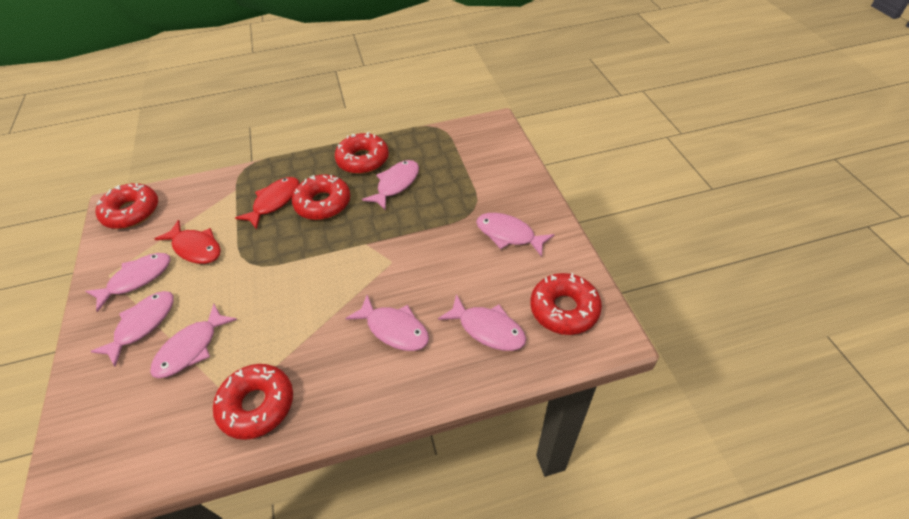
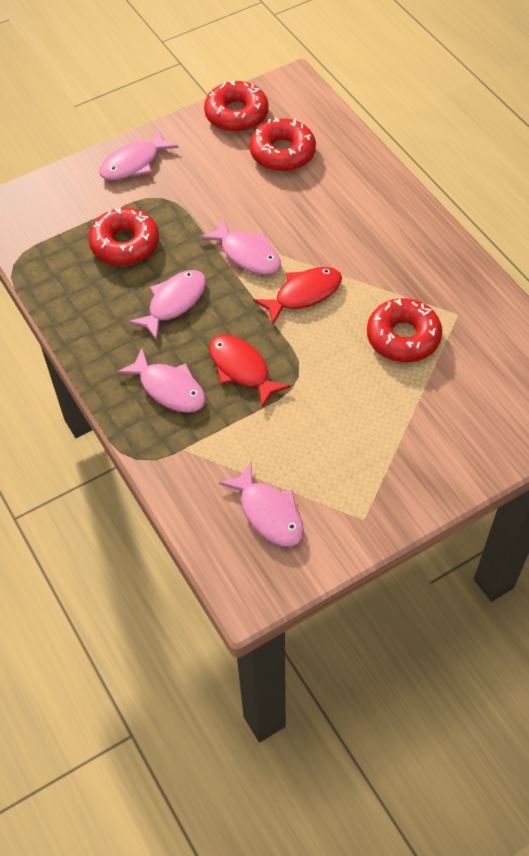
pink fish: 7 -> 5
red donut: 5 -> 4

